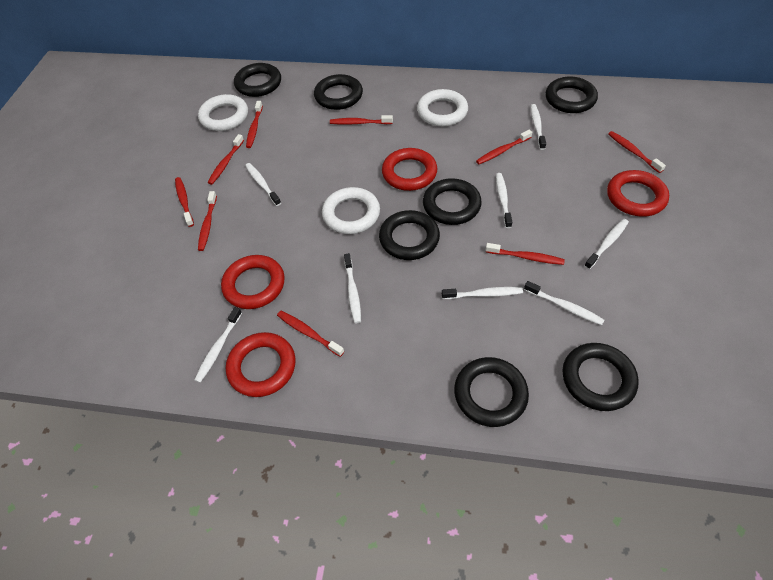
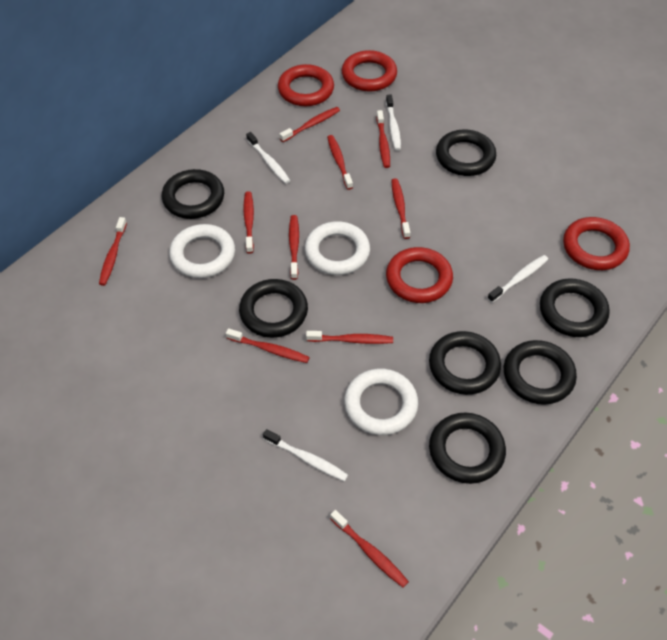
red toothbrush: 9 -> 10
white toothbrush: 8 -> 4

